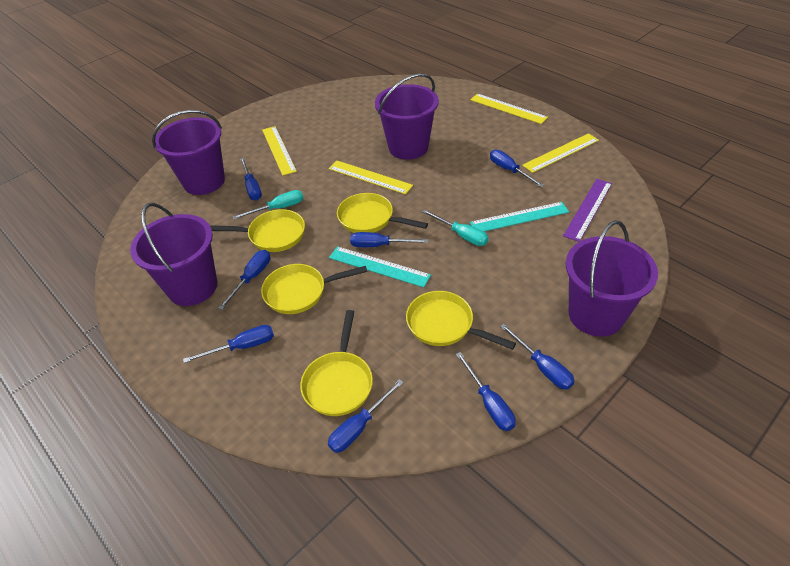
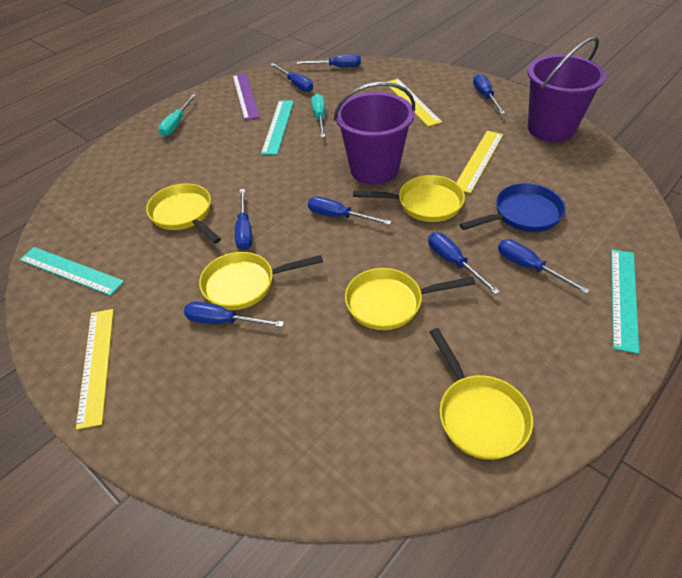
blue pan: 0 -> 1
purple bucket: 4 -> 2
turquoise ruler: 2 -> 3
yellow ruler: 4 -> 3

